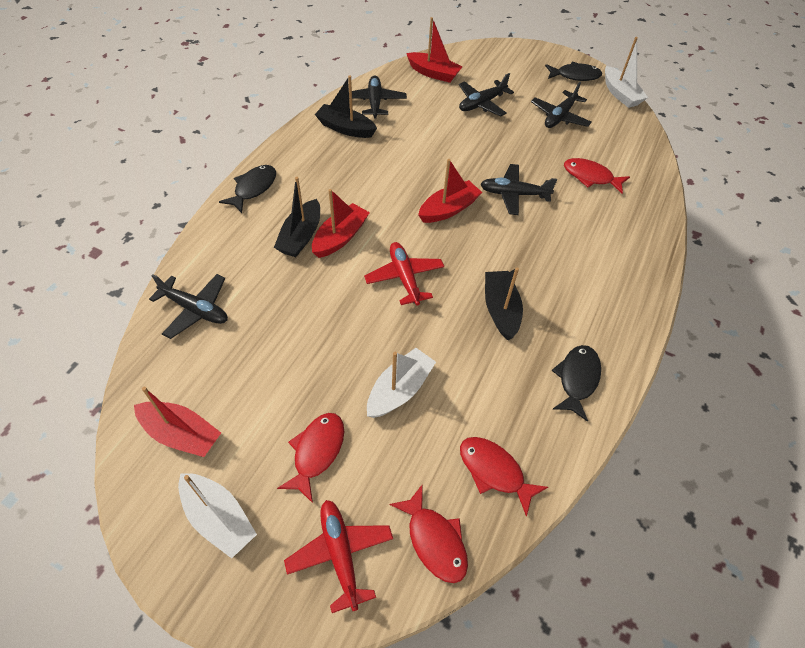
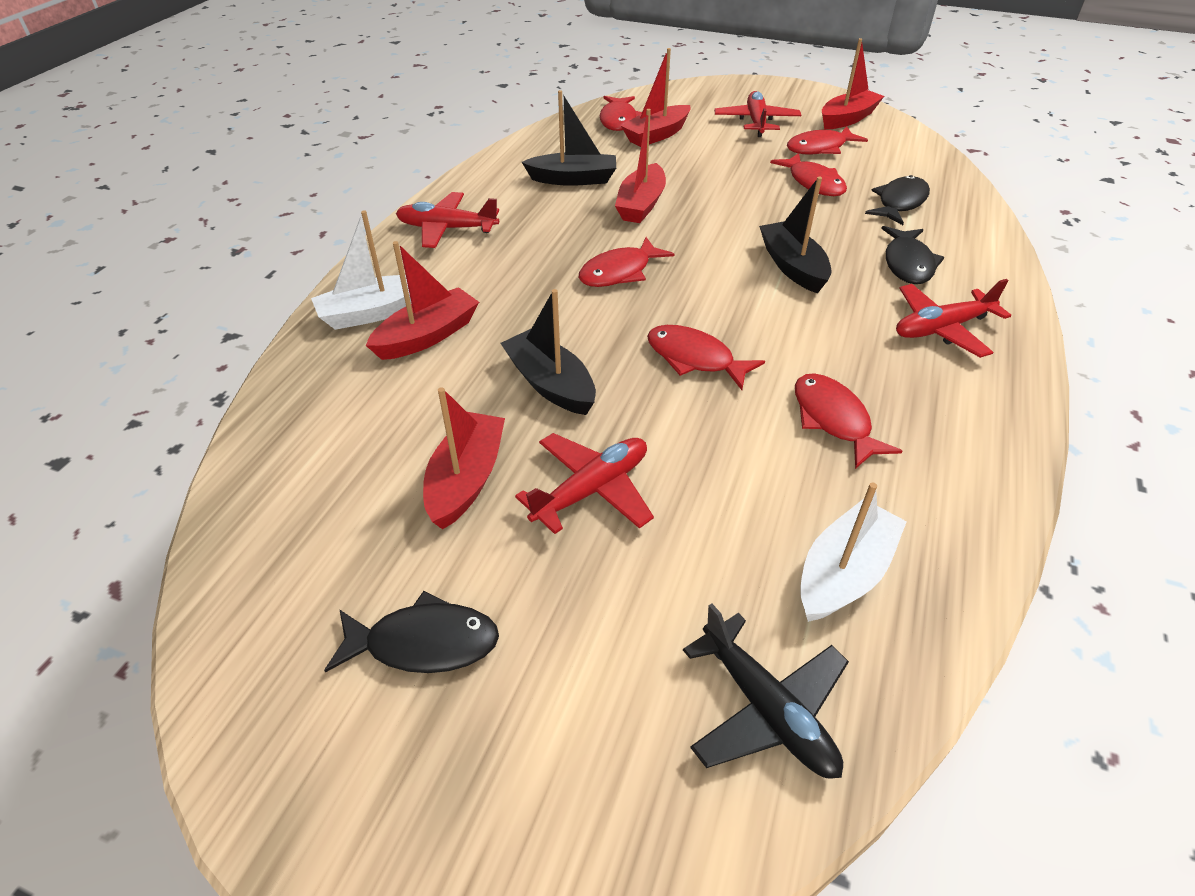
black plane: 5 -> 1
red boat: 4 -> 5
red fish: 4 -> 6
red plane: 2 -> 4
white boat: 3 -> 2

